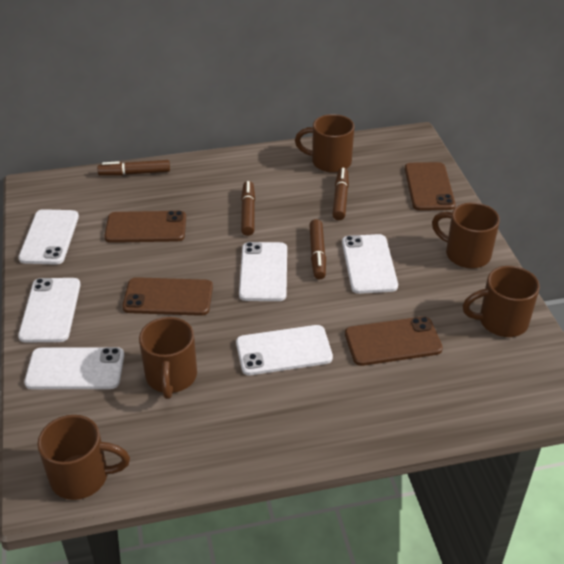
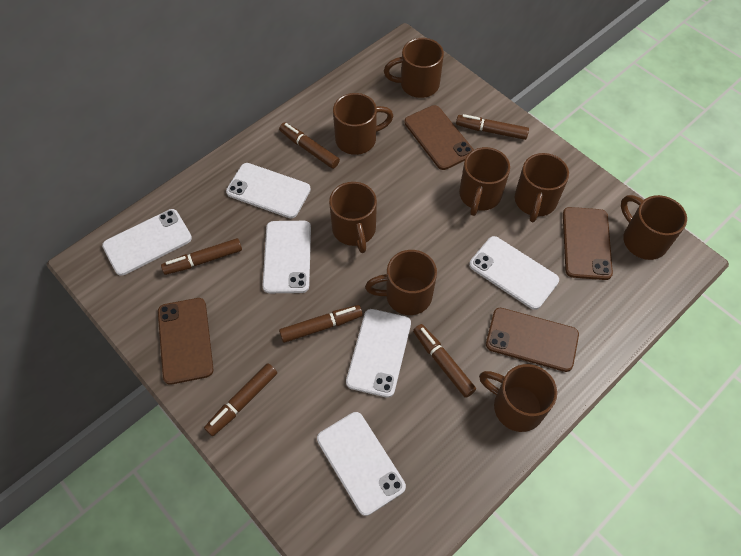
brown marker: 4 -> 6
brown mug: 5 -> 8

